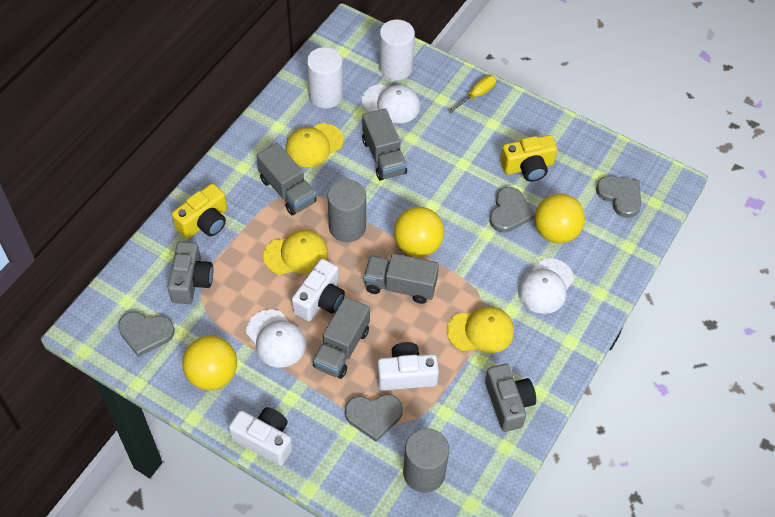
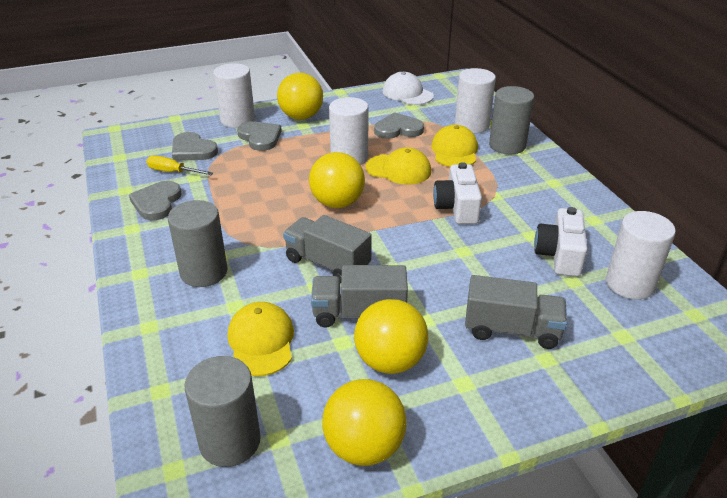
grey camera: 2 -> 0
grey cylinder: 2 -> 3
grey truck: 4 -> 3
white camera: 3 -> 2
white cap: 3 -> 1
white cylinder: 2 -> 4
yellow ball: 3 -> 4
yellow camera: 2 -> 0

